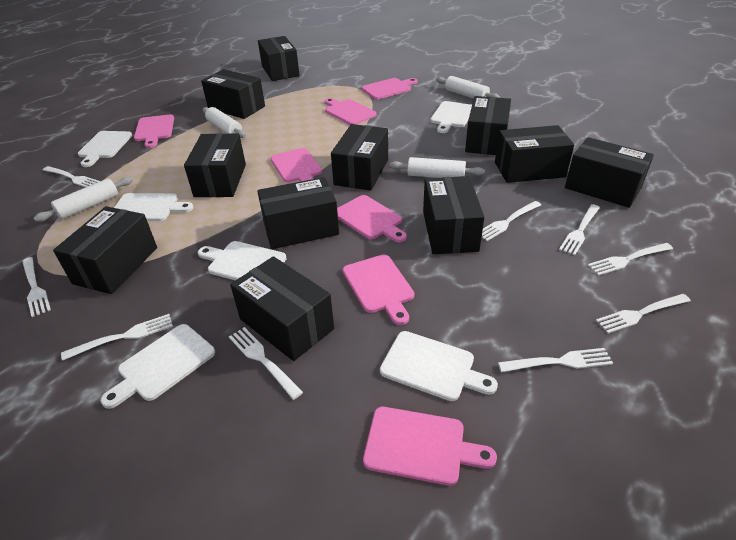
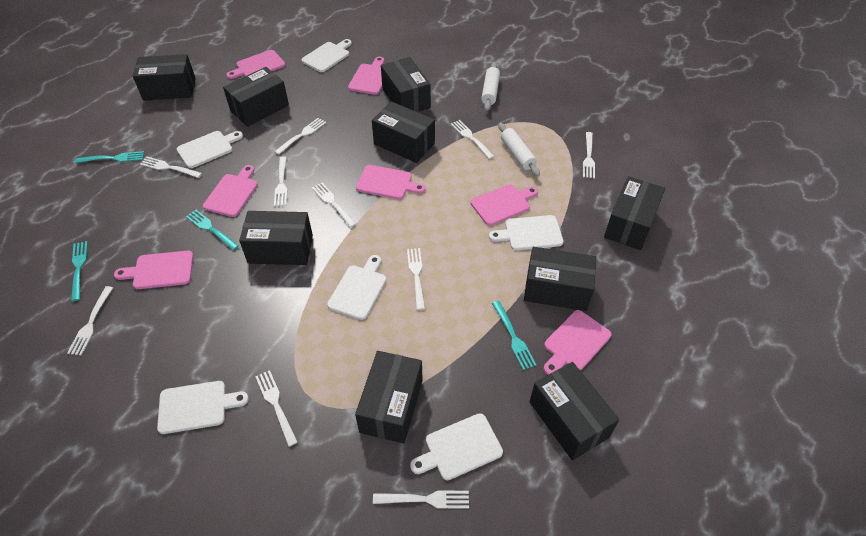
black box: 11 -> 9
turquoise fork: 0 -> 4
white fork: 9 -> 10
white rolling pin: 4 -> 2

